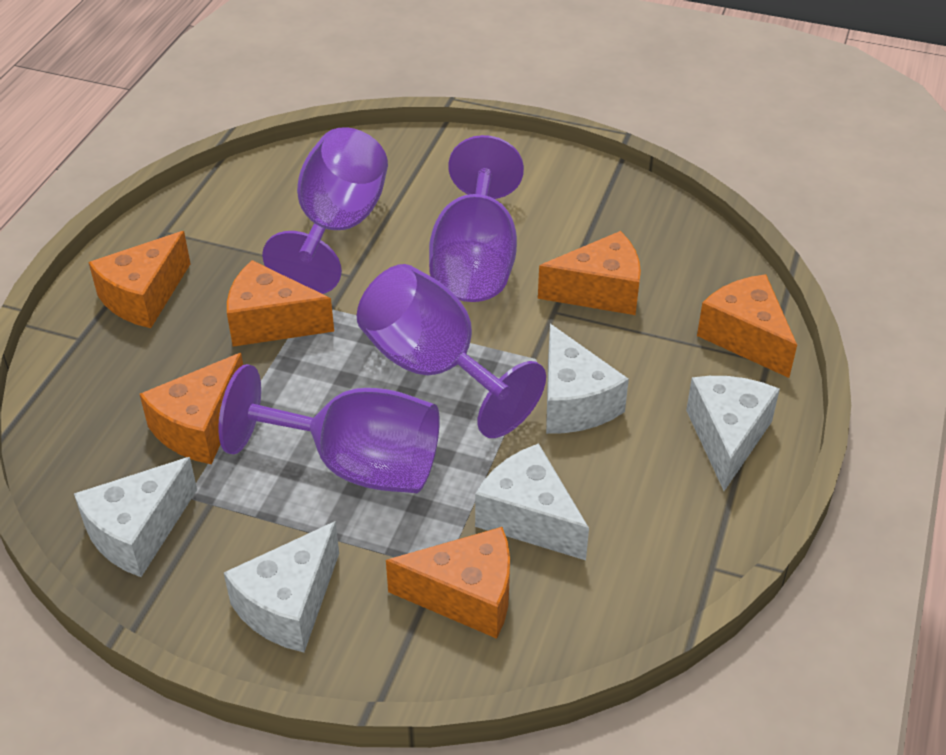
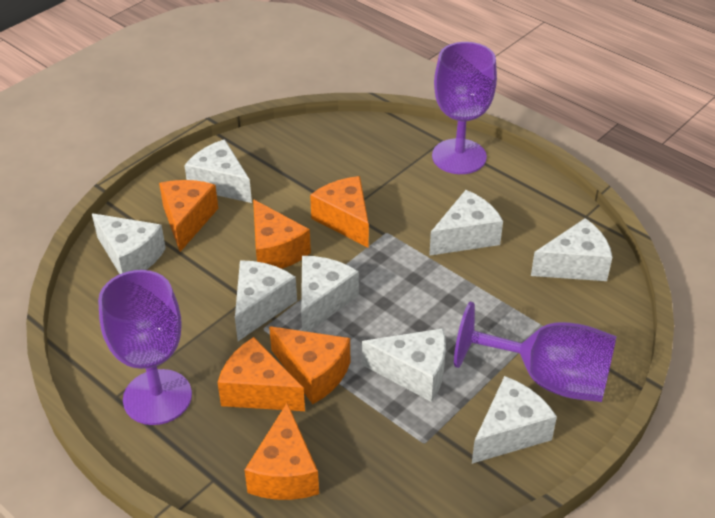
purple goblet: 4 -> 3
white cheese: 5 -> 8

